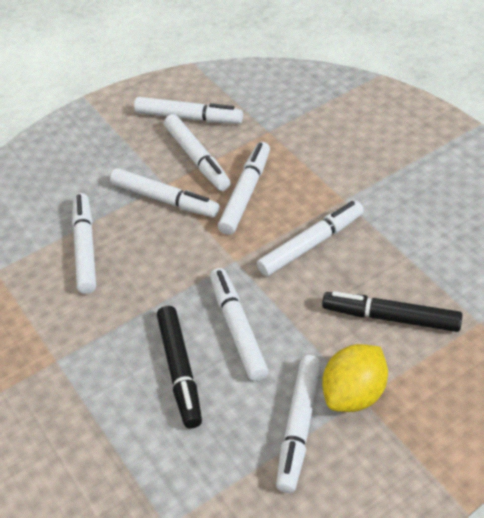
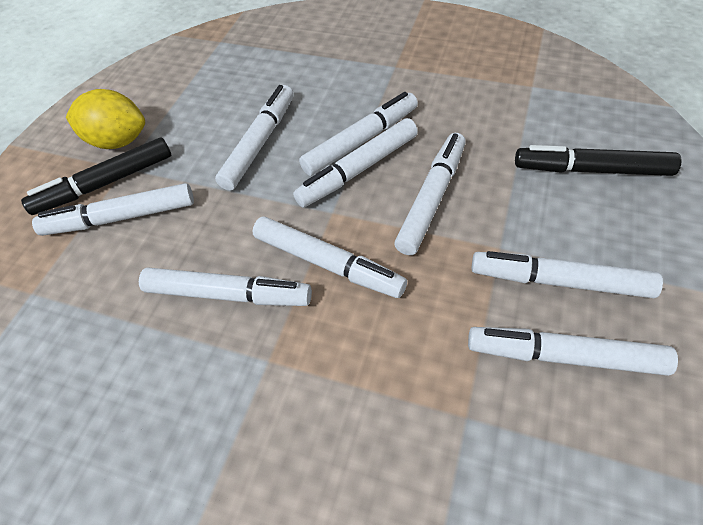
white marker: 8 -> 9

